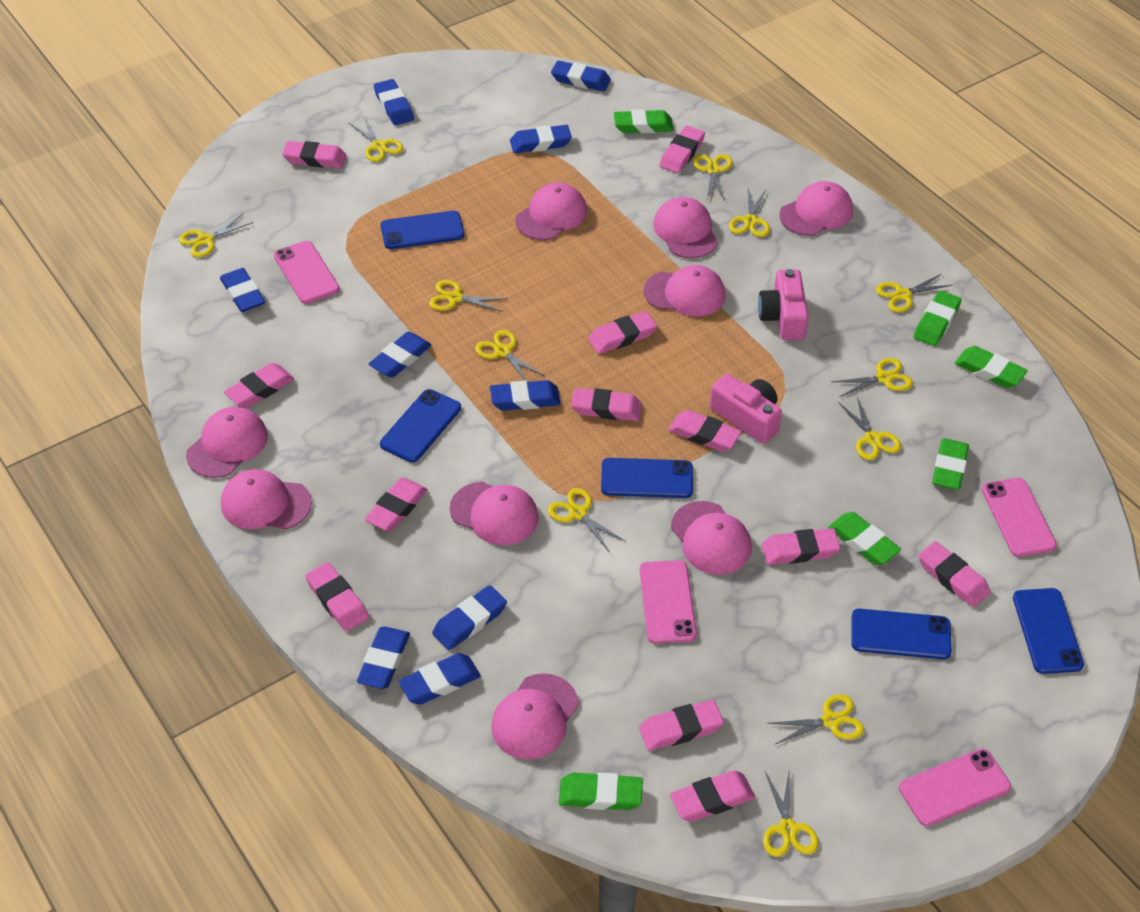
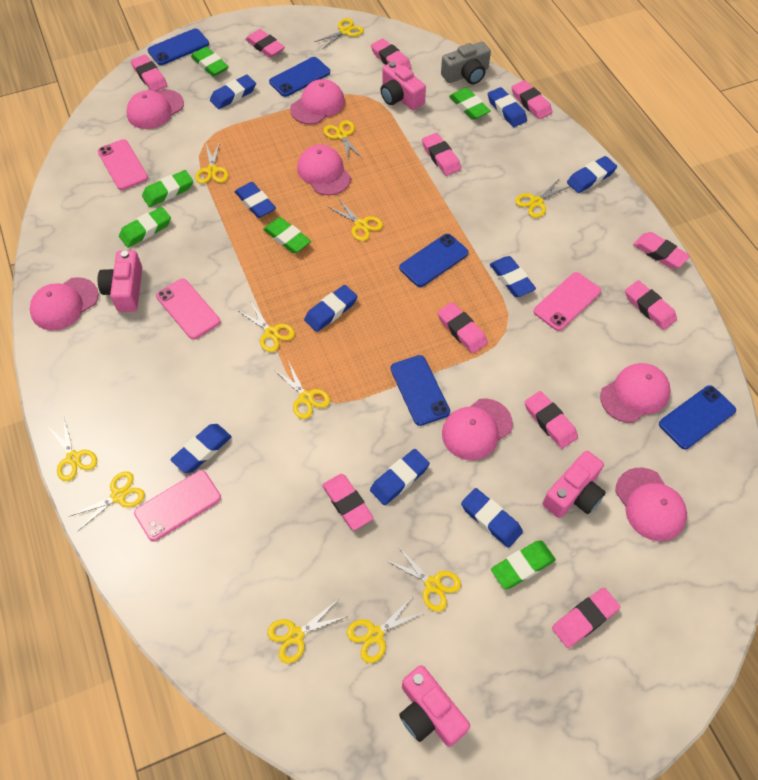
grey camera: 0 -> 1
pink camera: 2 -> 4
pink cap: 9 -> 7
pink eraser: 12 -> 11

